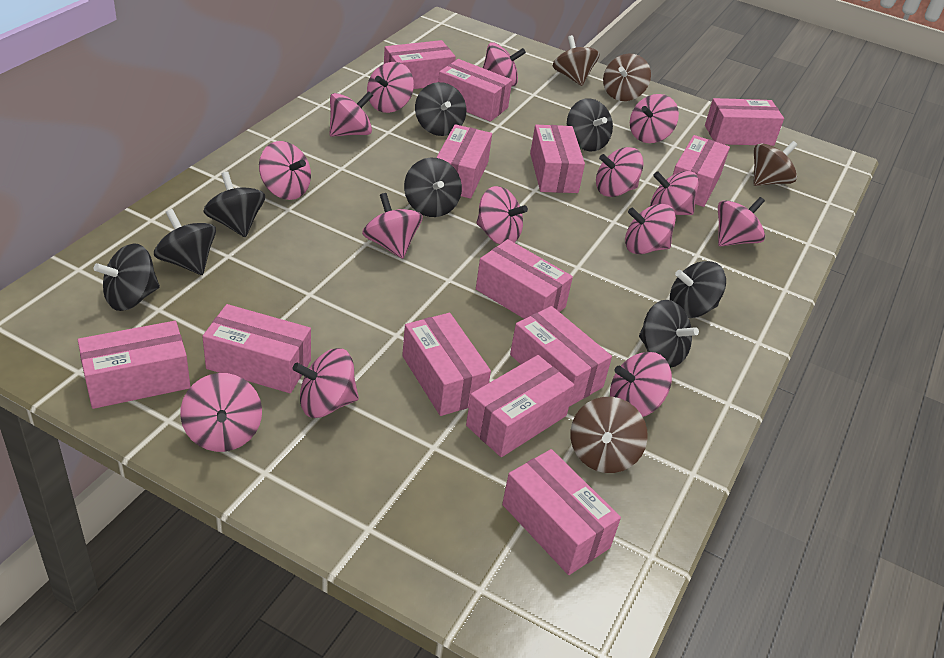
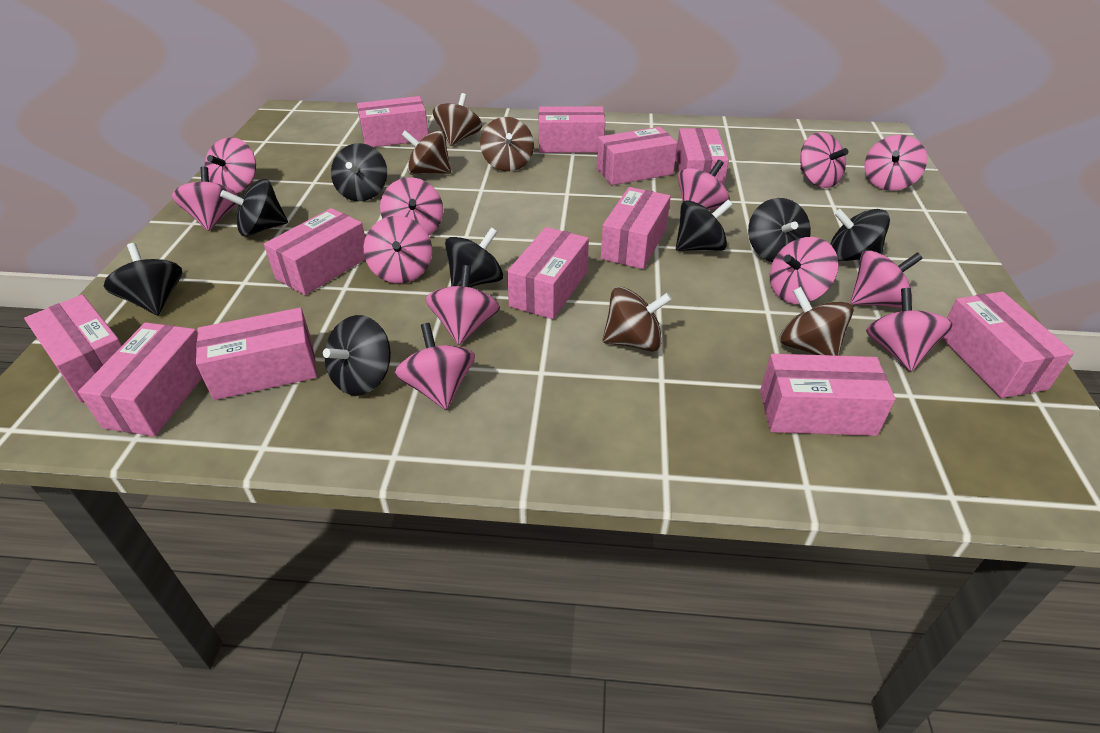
brown spinning top: 4 -> 5
pink box: 13 -> 12
pink spinning top: 14 -> 12

